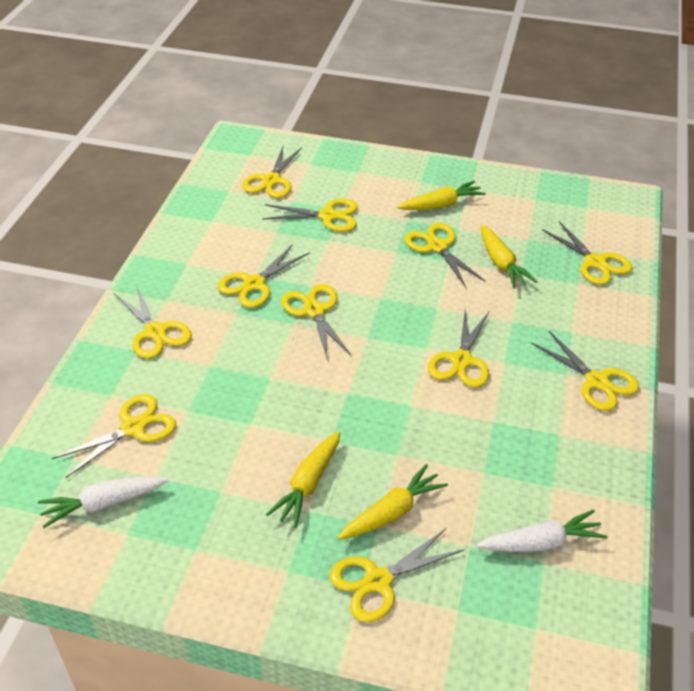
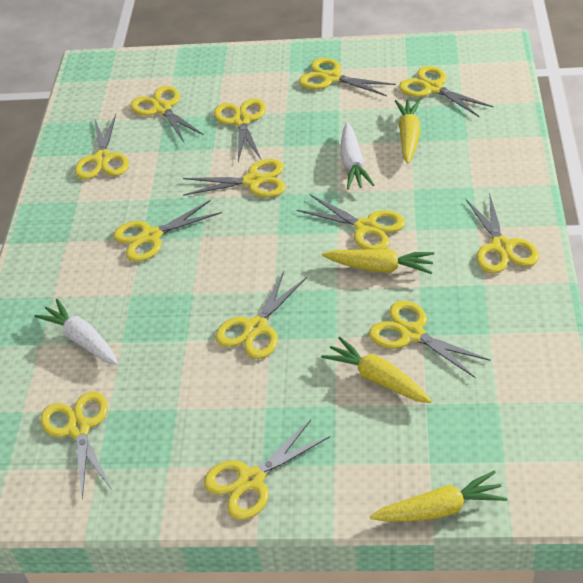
yellow scissors: 11 -> 13

